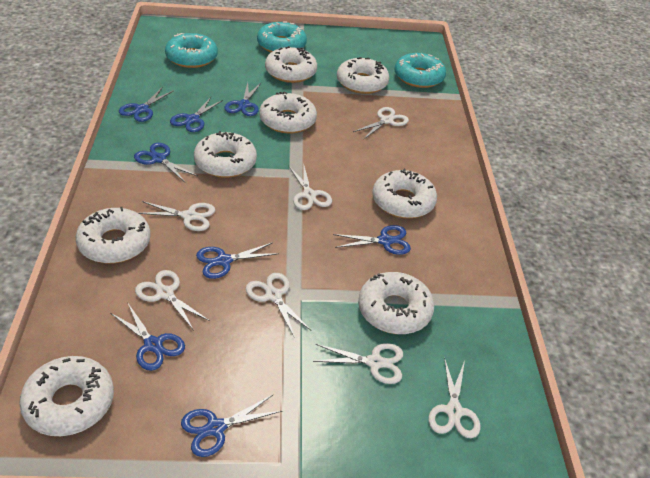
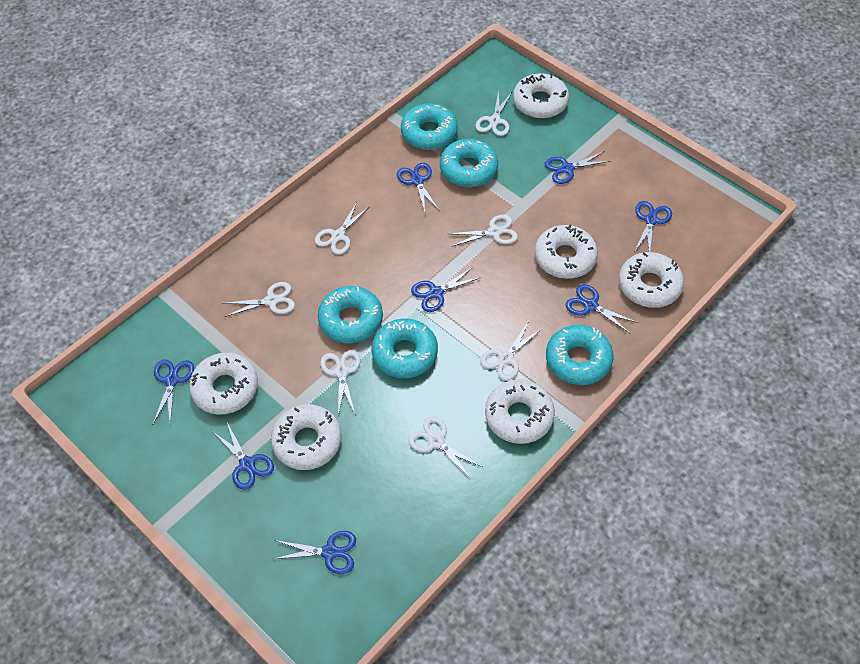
turquoise donut: 3 -> 5
white donut: 8 -> 6

